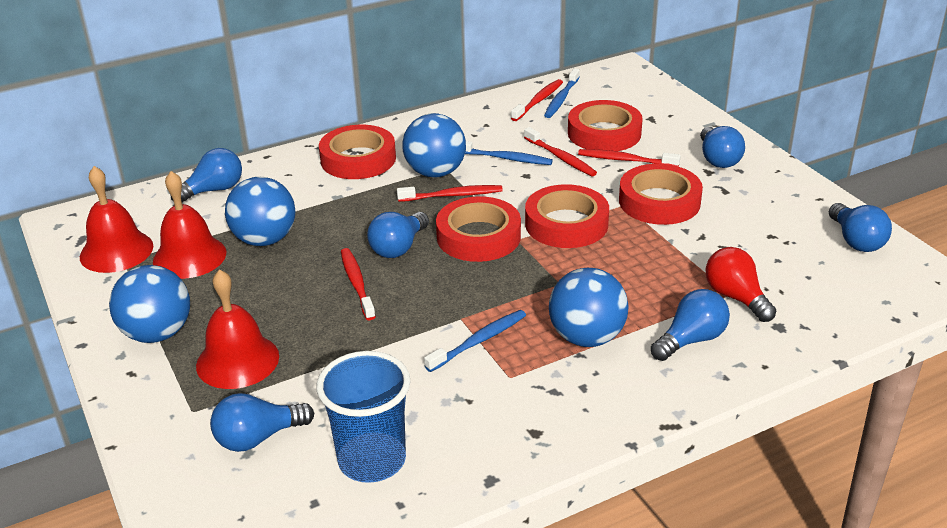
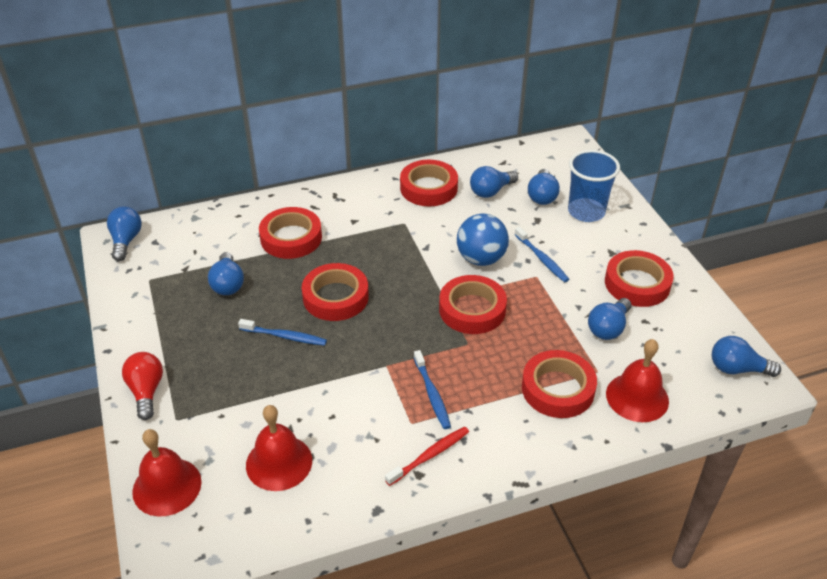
blue ball: 4 -> 1
red tape: 5 -> 6
red toothbrush: 5 -> 1

